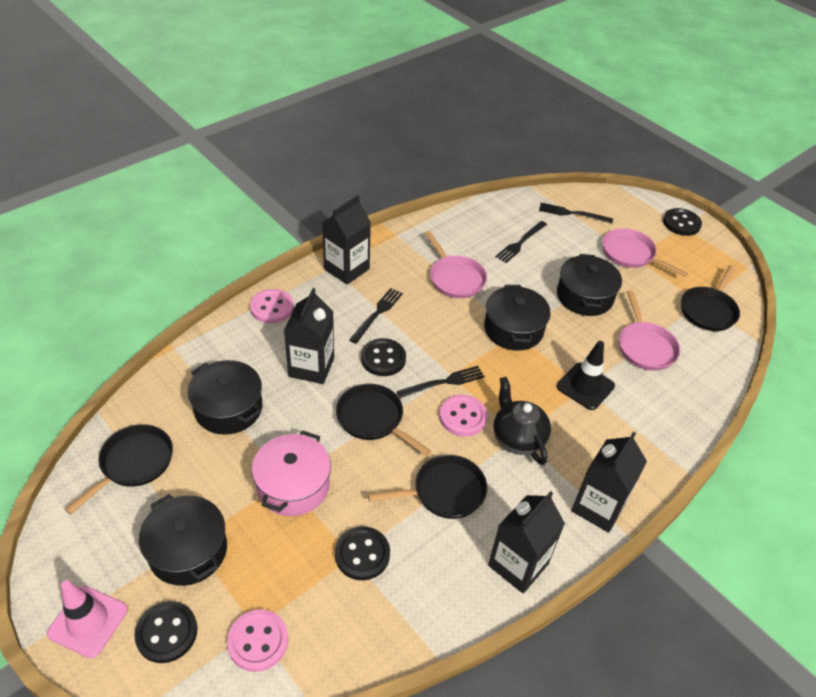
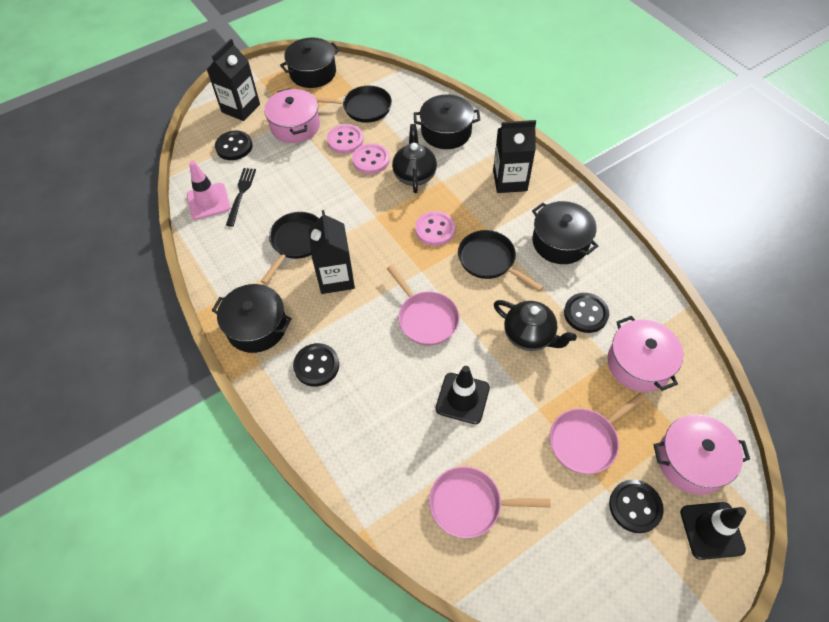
black carton: 4 -> 3
black fork: 4 -> 1
black pan: 4 -> 3
black teapot: 1 -> 2
black traffic cone: 1 -> 2
pink pot: 1 -> 3

